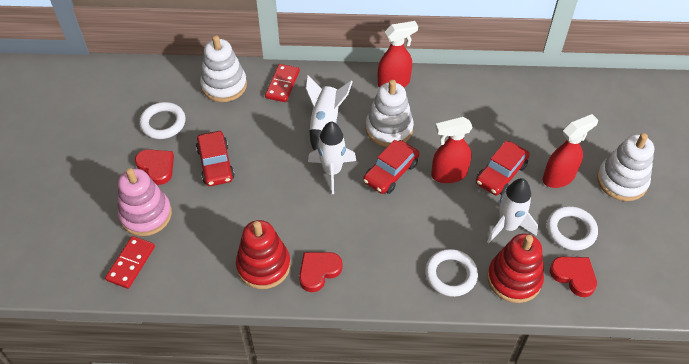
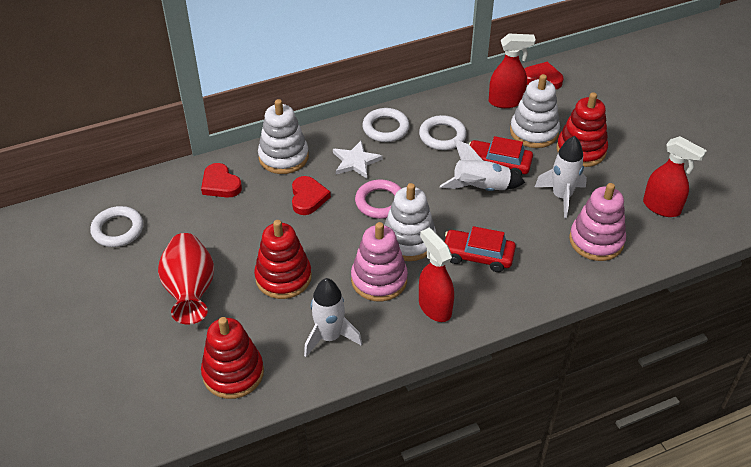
pink ring: 0 -> 1
pink stacking toy: 1 -> 2
red car: 3 -> 2
red domino: 2 -> 0
red stacking toy: 2 -> 3
red vase: 0 -> 1
white star: 0 -> 1

